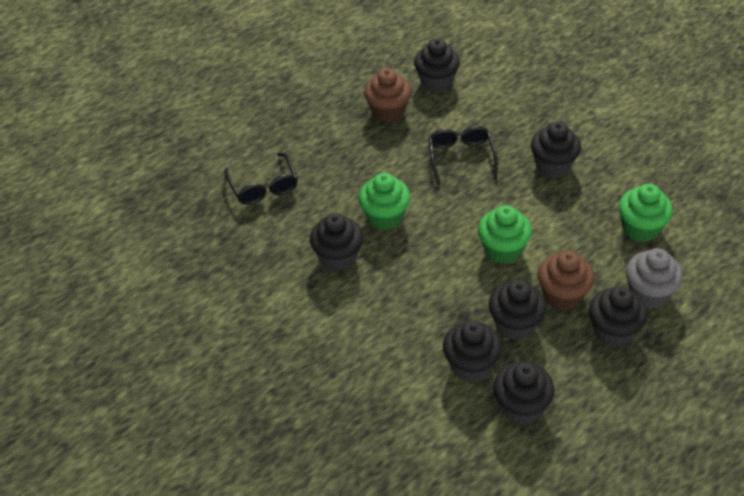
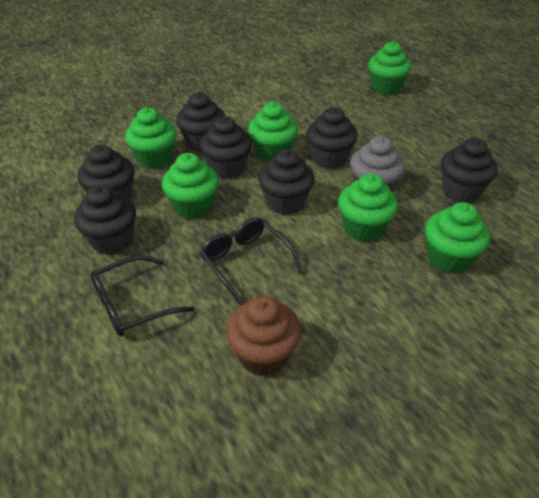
brown cupcake: 2 -> 1
green cupcake: 3 -> 6

